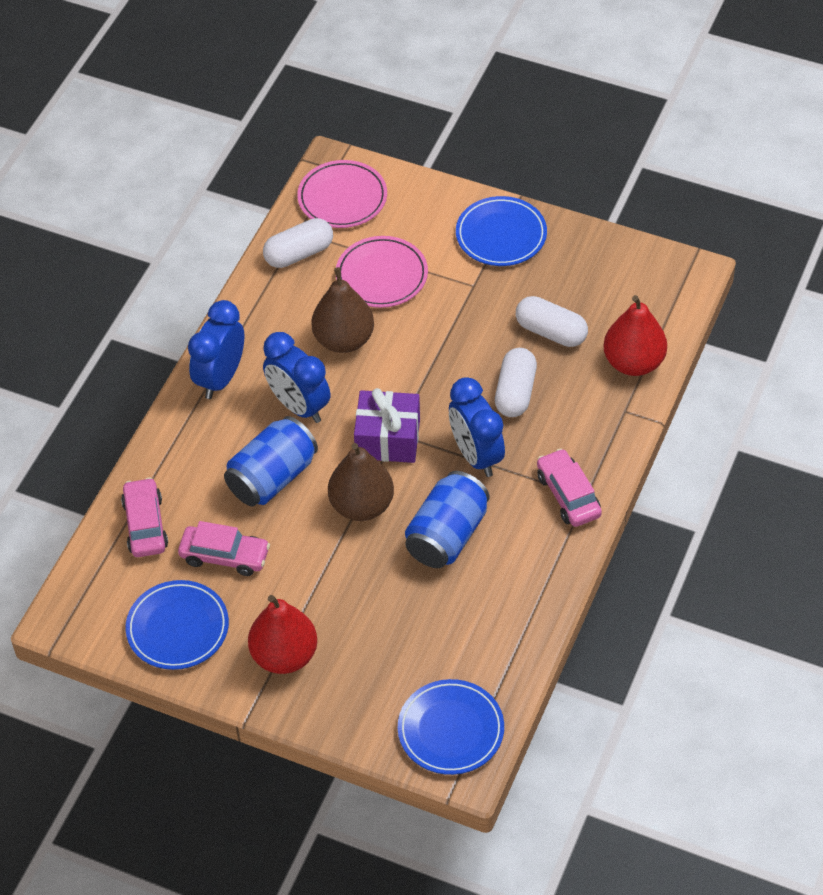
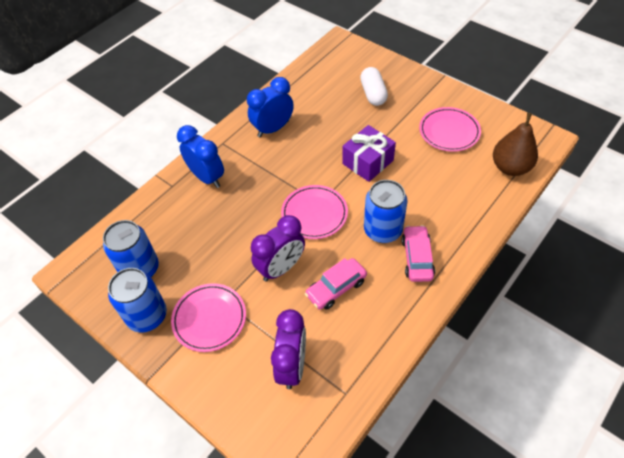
blue can: 2 -> 3
blue clock: 3 -> 2
blue plate: 3 -> 0
brown pear: 2 -> 1
pink car: 3 -> 2
pink plate: 2 -> 3
purple clock: 0 -> 2
red pear: 2 -> 0
white capsule: 3 -> 1

